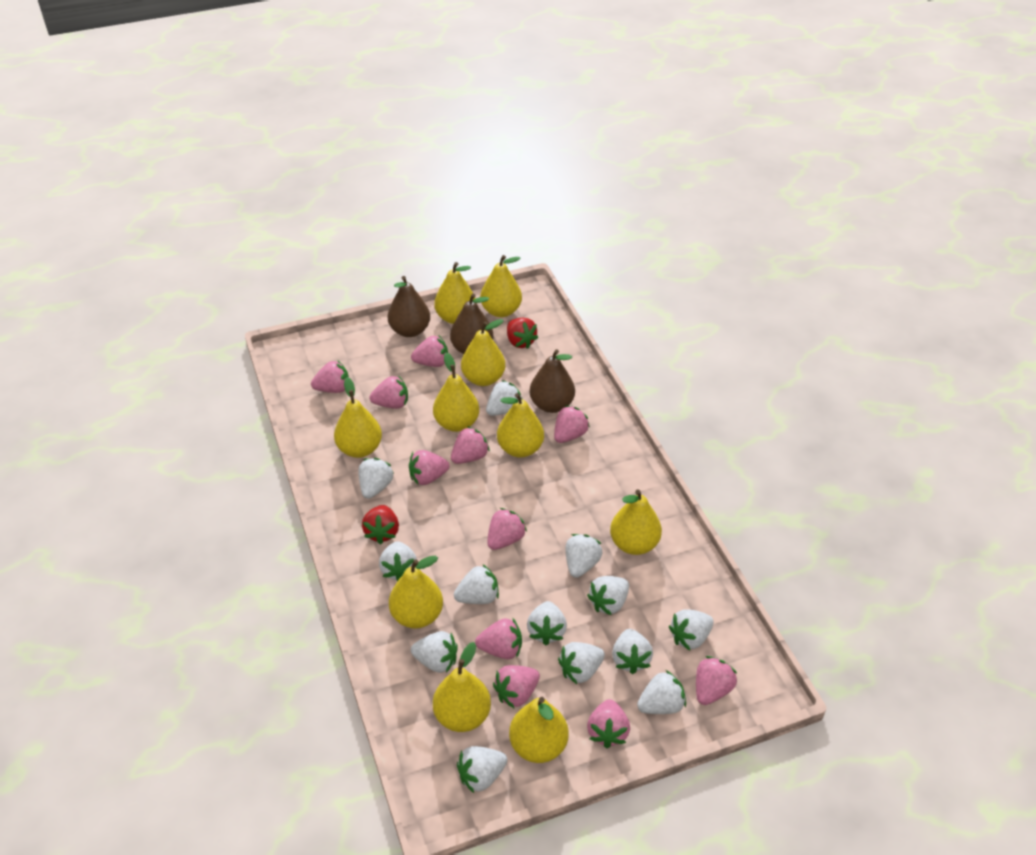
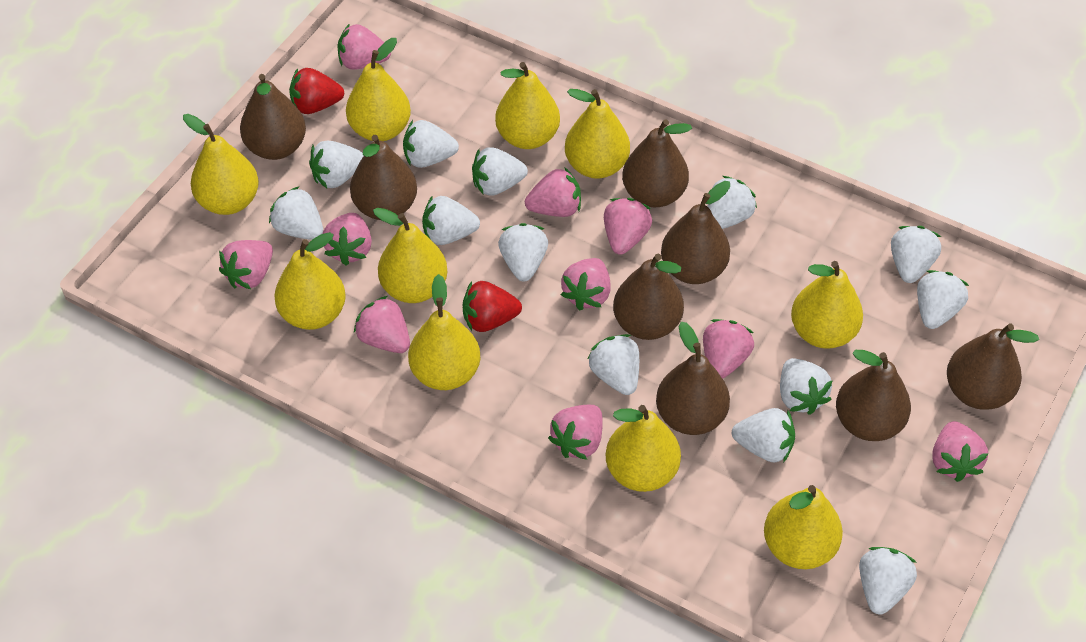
brown pear: 3 -> 8
pink strawberry: 11 -> 10

